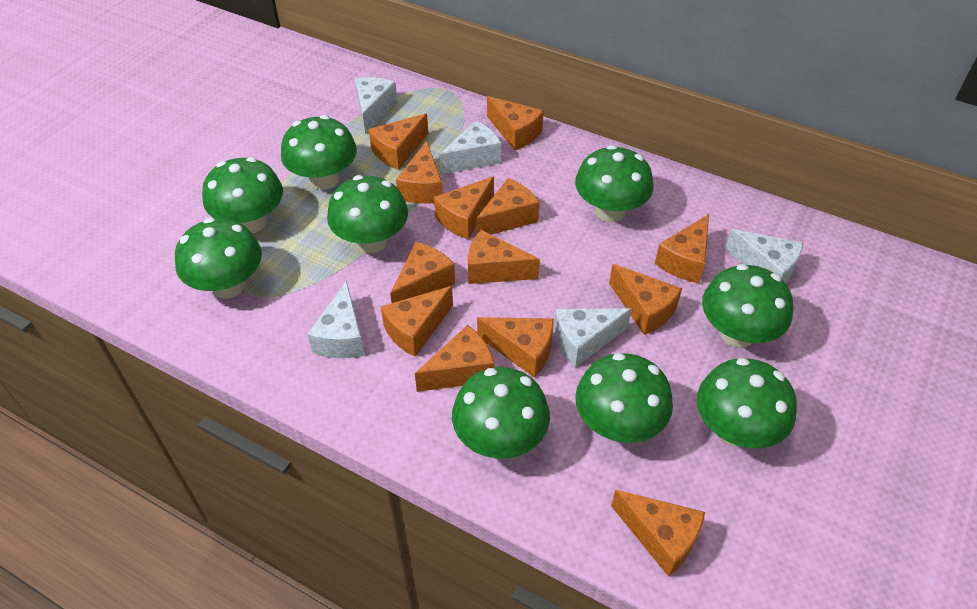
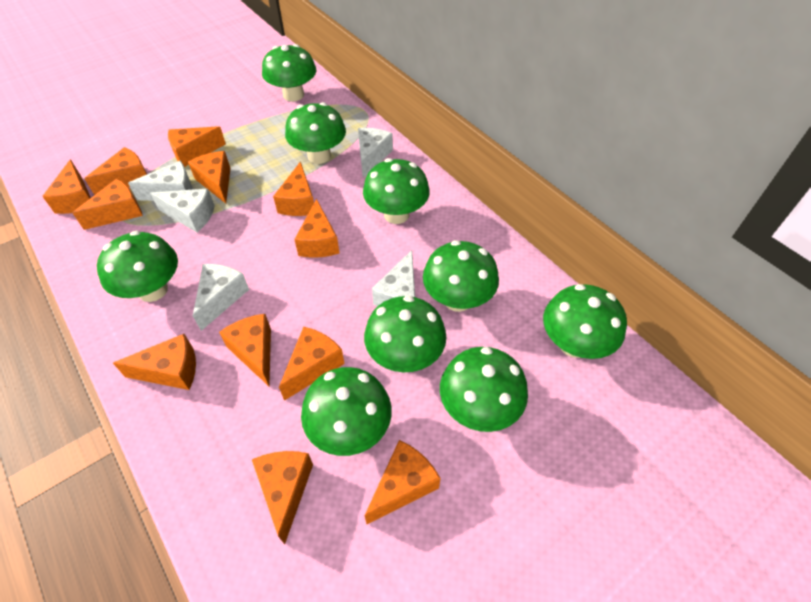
orange cheese: 13 -> 12

